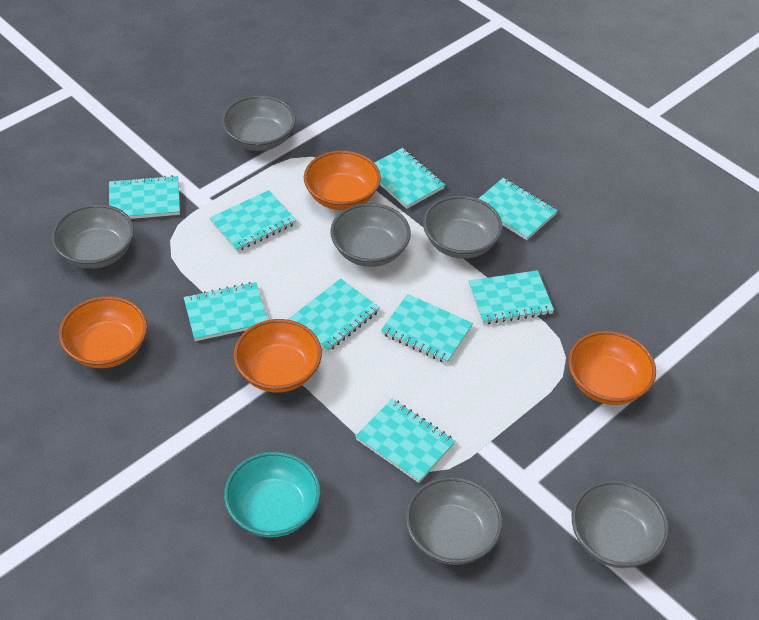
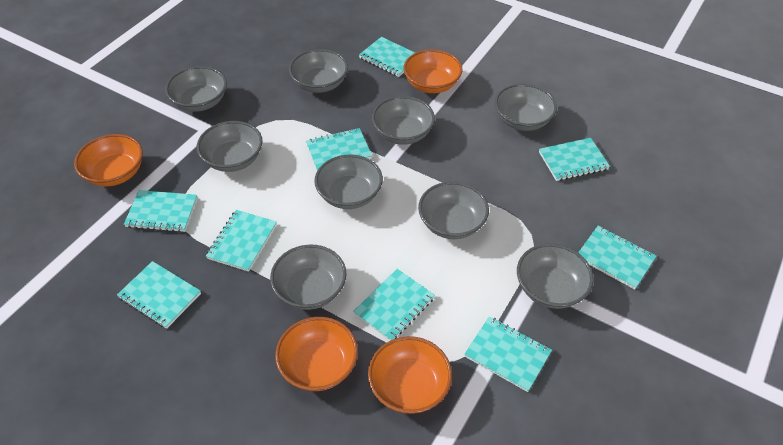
grey bowl: 6 -> 9
turquoise bowl: 1 -> 0

